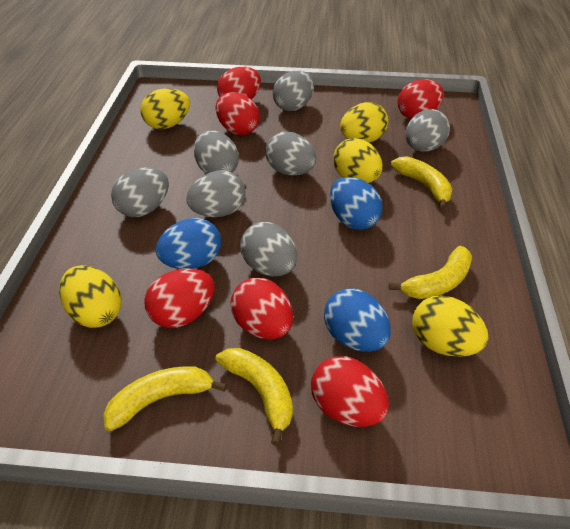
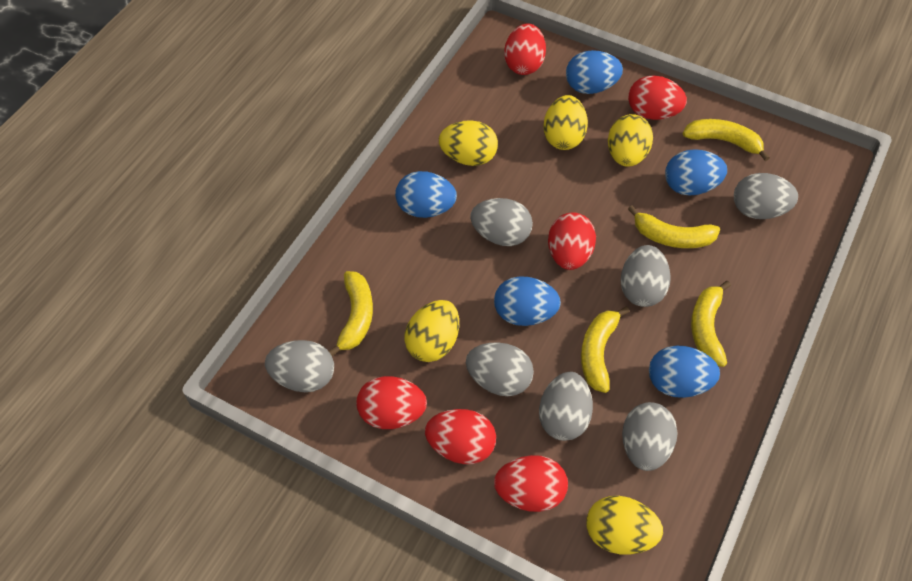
blue egg: 3 -> 5
yellow banana: 4 -> 5

